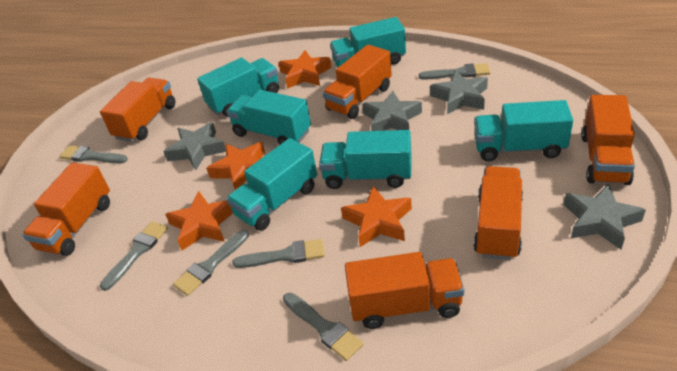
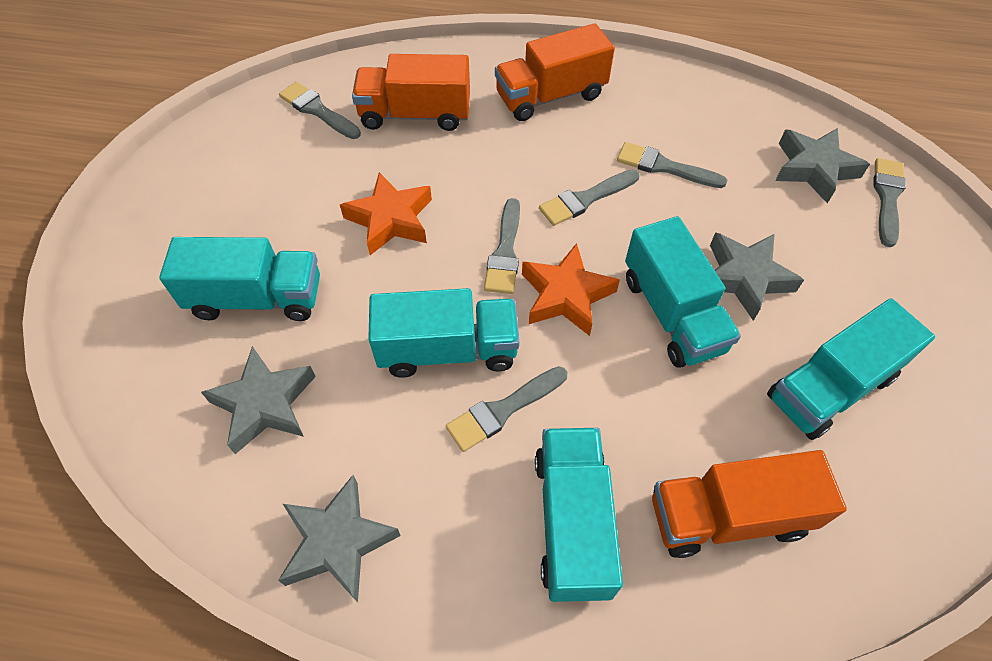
orange star: 4 -> 2
orange truck: 6 -> 3
turquoise truck: 6 -> 5

